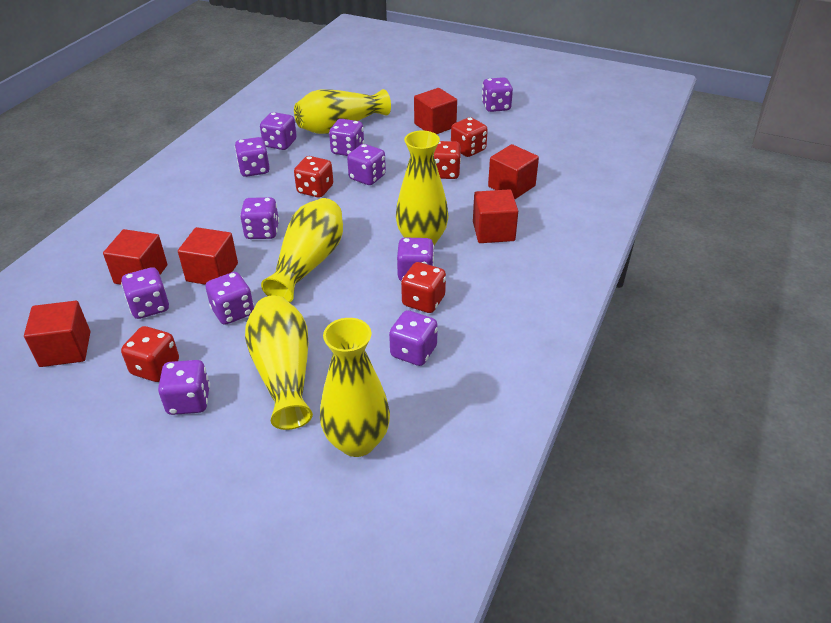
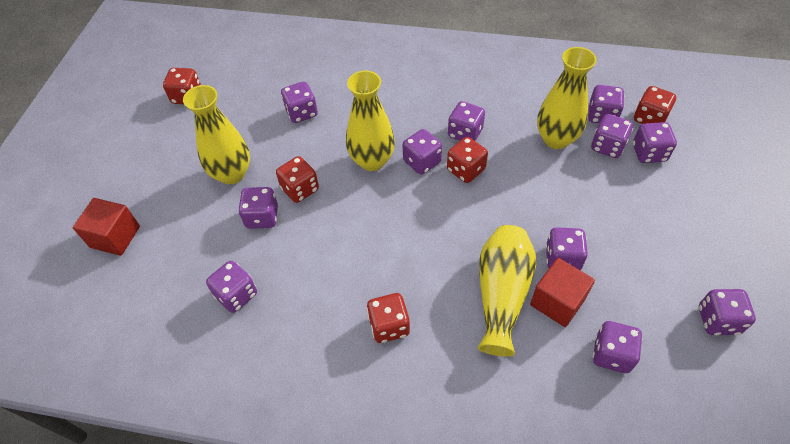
red cube: 6 -> 2
yellow vase: 5 -> 4

